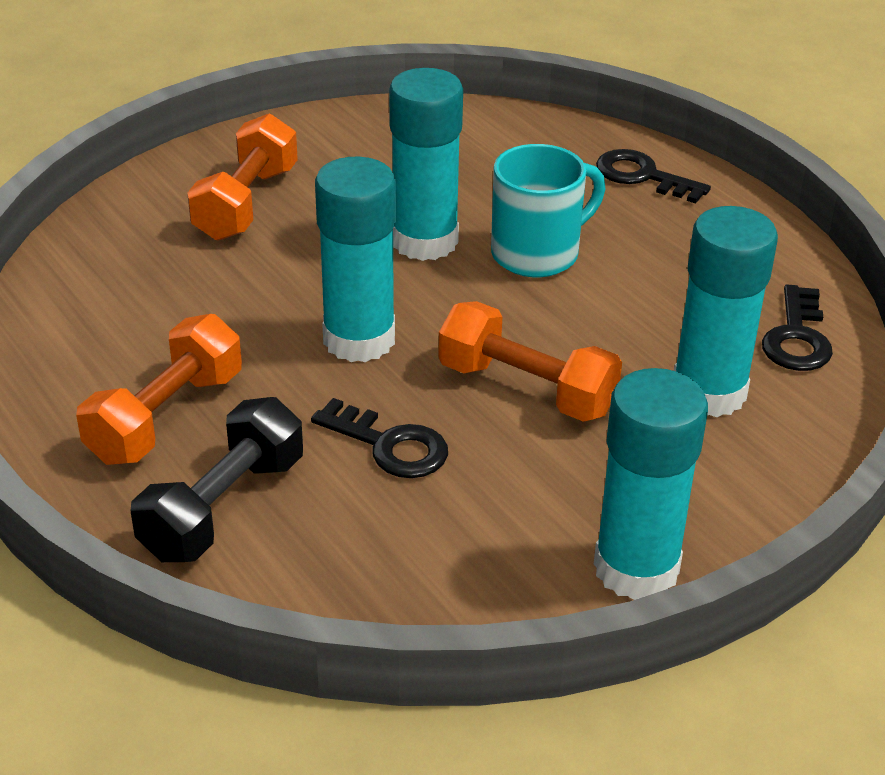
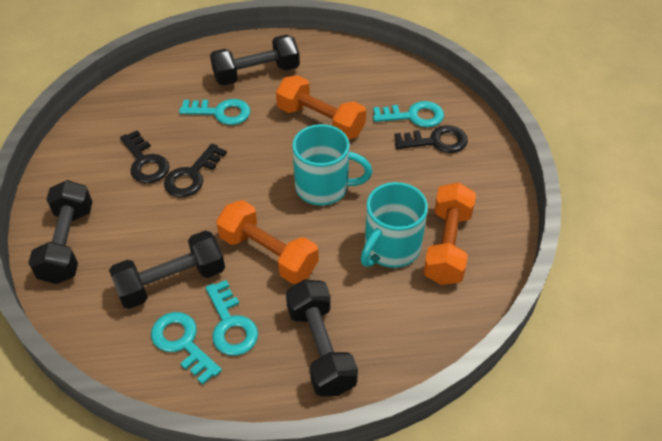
black dumbbell: 1 -> 4
turquoise glue stick: 4 -> 0
turquoise key: 0 -> 4
turquoise mug: 1 -> 2

